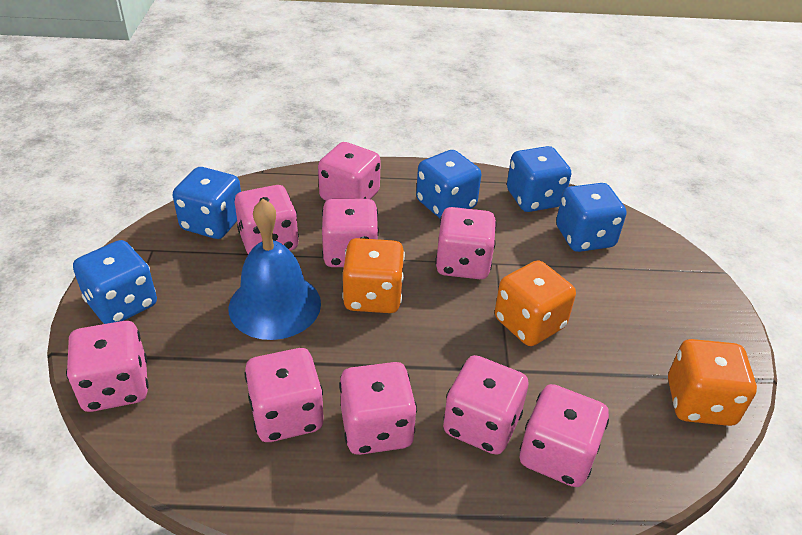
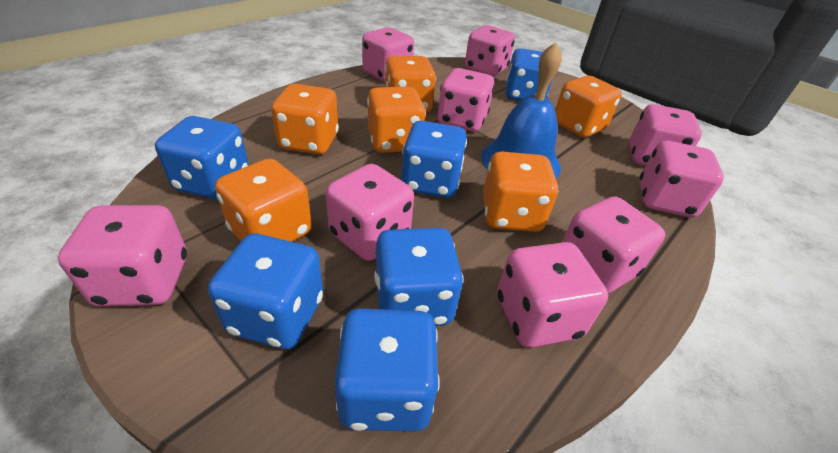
blue dice: 5 -> 6
orange dice: 3 -> 6

